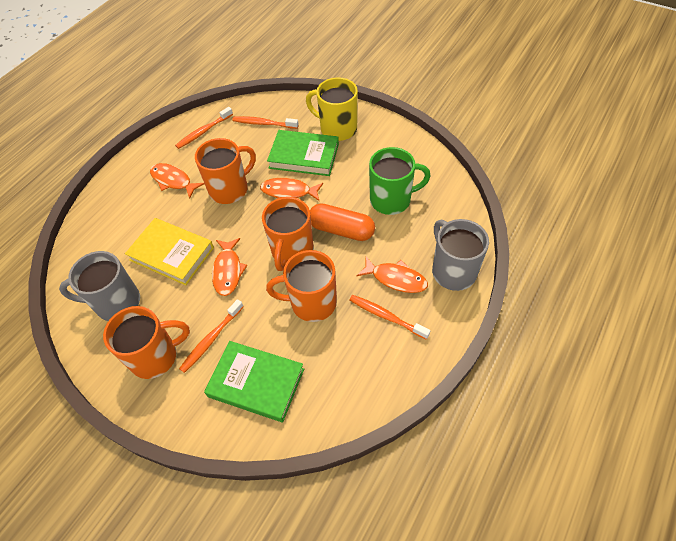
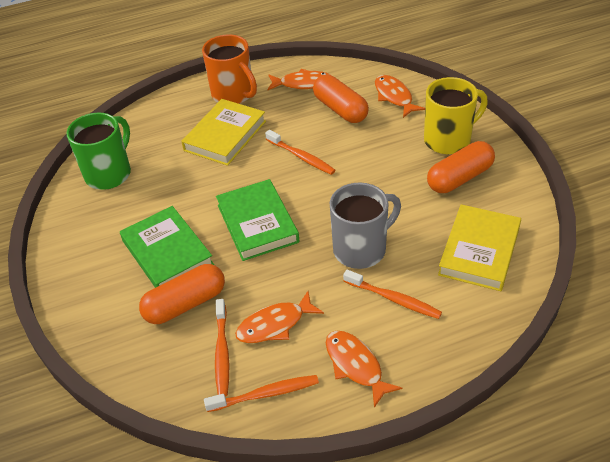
grey mug: 2 -> 1
orange capsule: 1 -> 3
orange mug: 4 -> 1
yellow book: 1 -> 2

